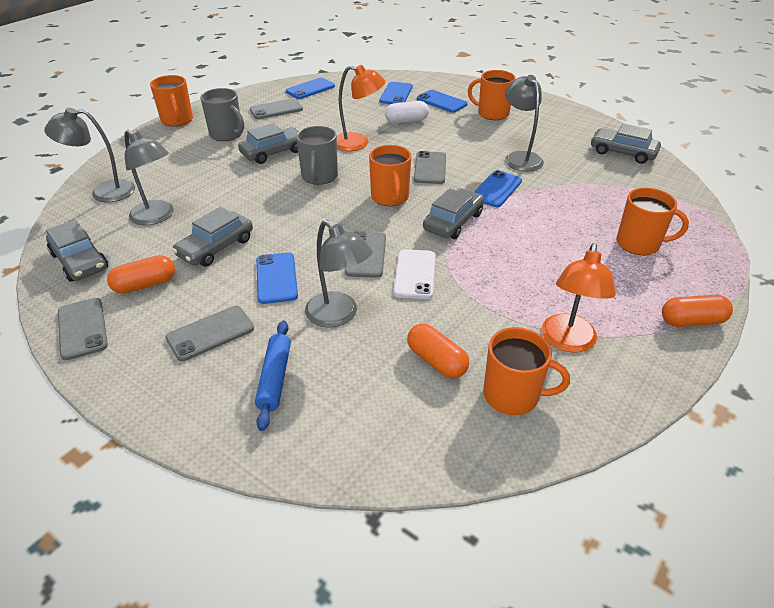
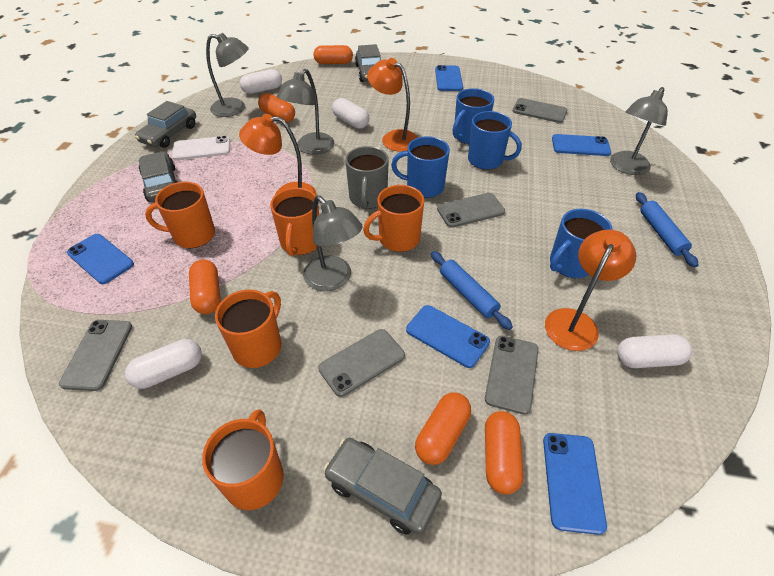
blue mug: 0 -> 4
blue rolling pin: 1 -> 2
grey car: 5 -> 4
grey mug: 2 -> 1
orange capsule: 3 -> 5
orange lamp: 2 -> 3
white capsule: 1 -> 4

